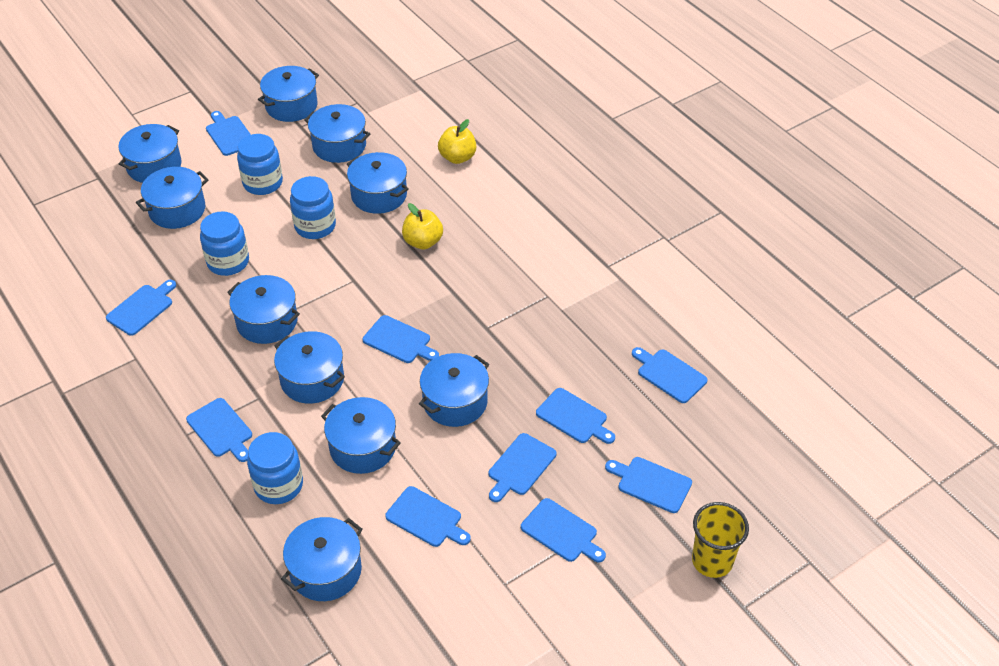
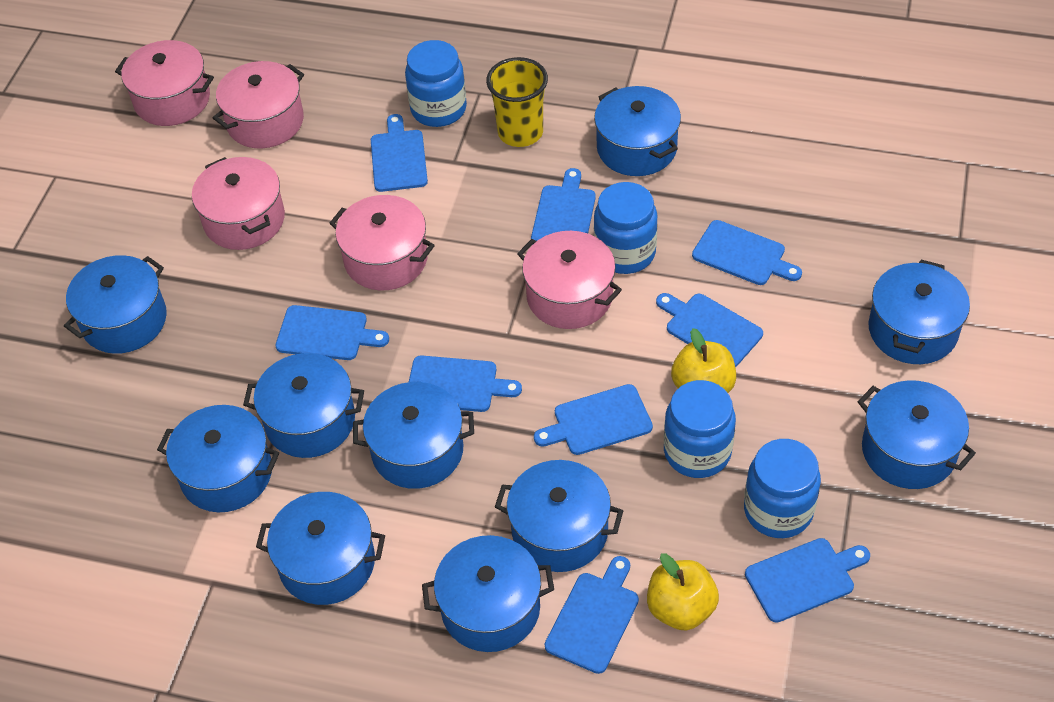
blue cutting board: 10 -> 9
pink pot: 0 -> 5

